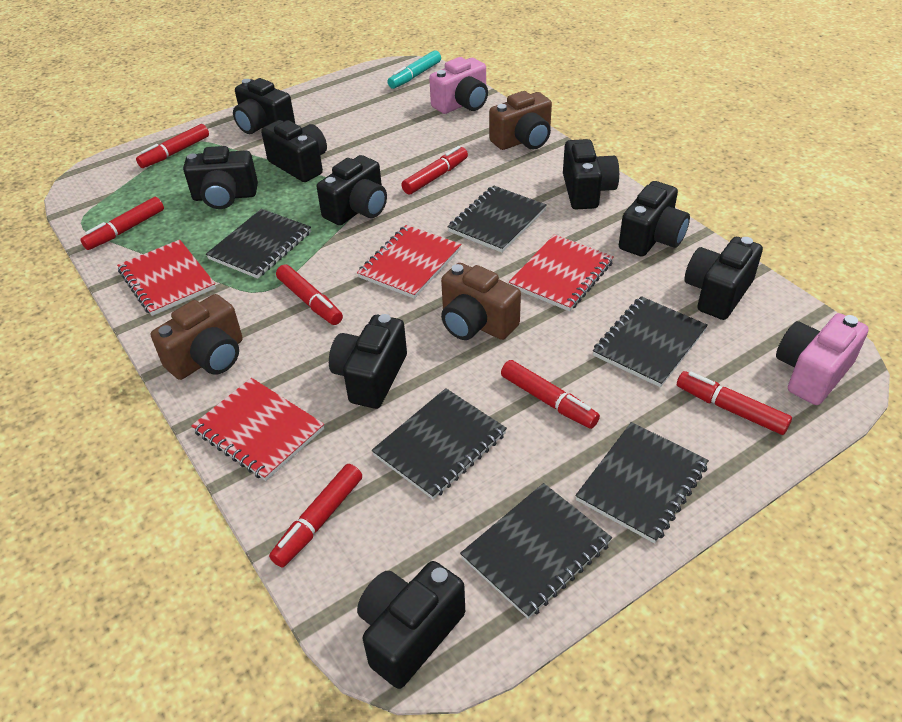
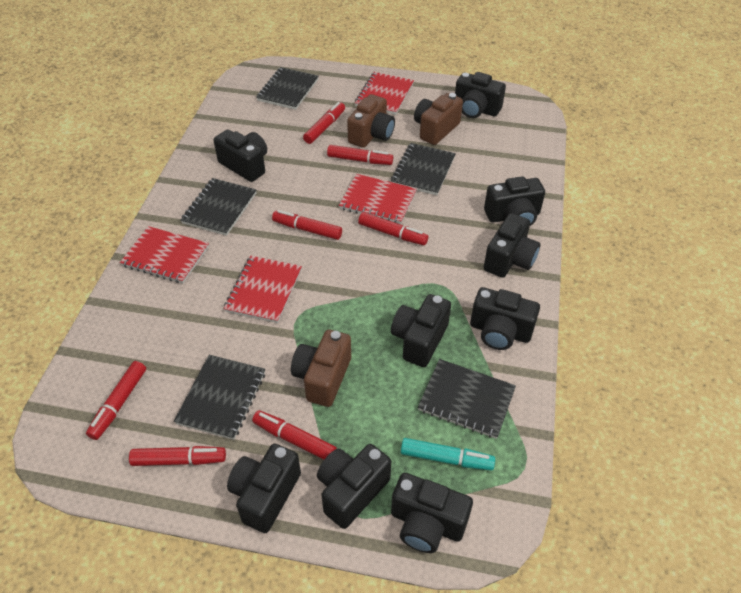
black notebook: 6 -> 5
pink camera: 2 -> 0

